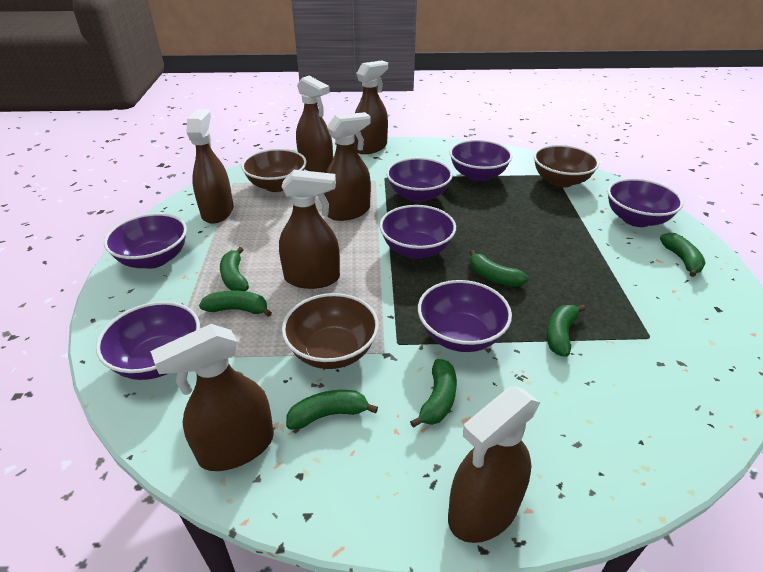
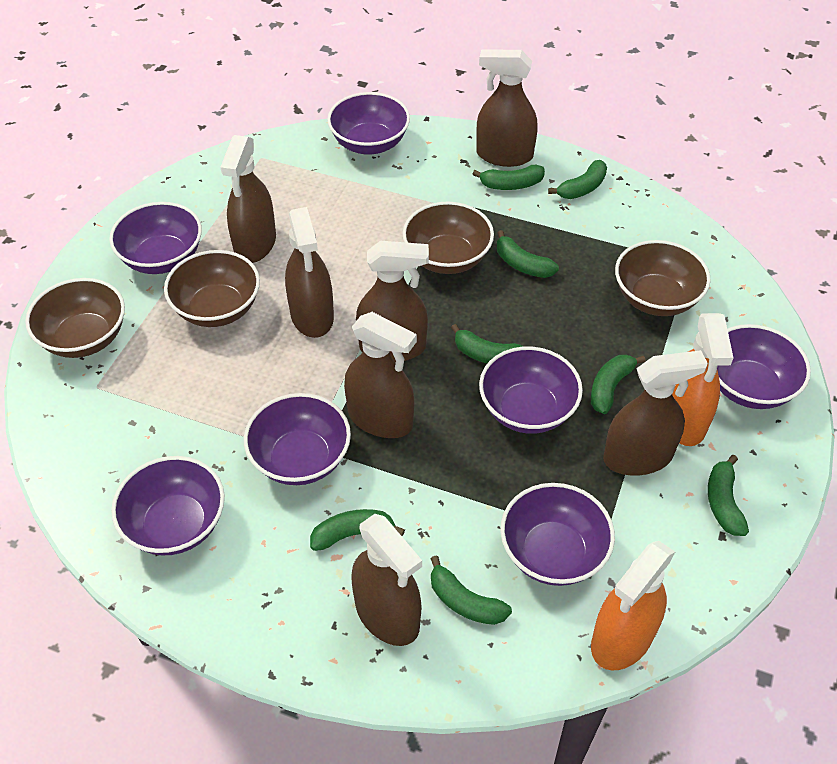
brown bowl: 3 -> 4
green banana: 7 -> 8
orange spray bottle: 0 -> 2

